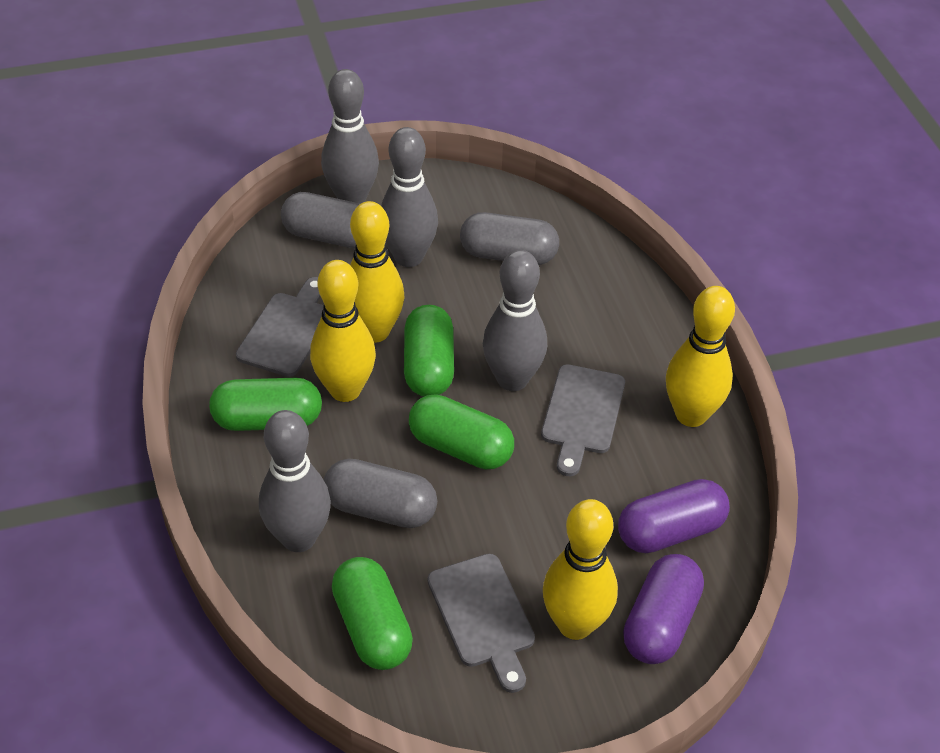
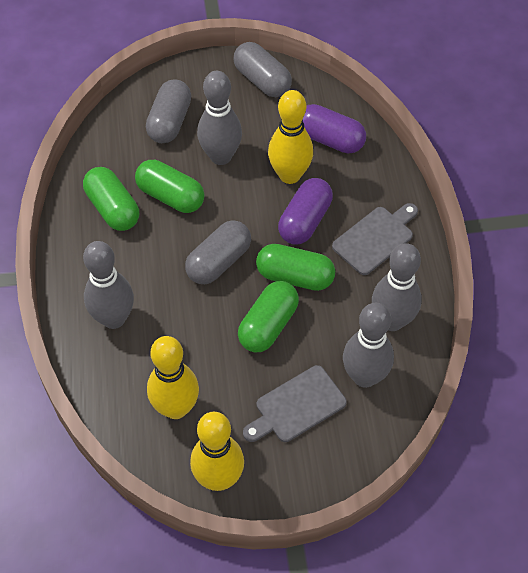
grey cutting board: 3 -> 2
yellow bowling pin: 4 -> 3

